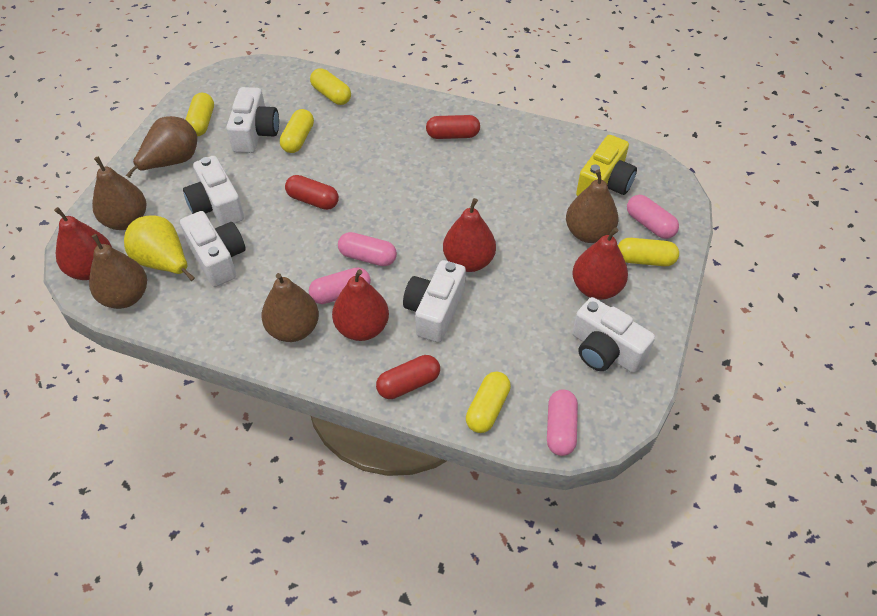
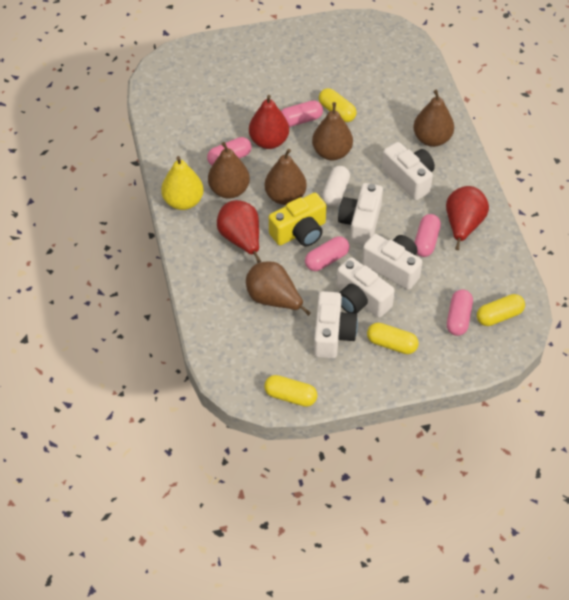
pink capsule: 4 -> 5
red capsule: 3 -> 0
red pear: 4 -> 3
white capsule: 0 -> 1
yellow capsule: 5 -> 4

